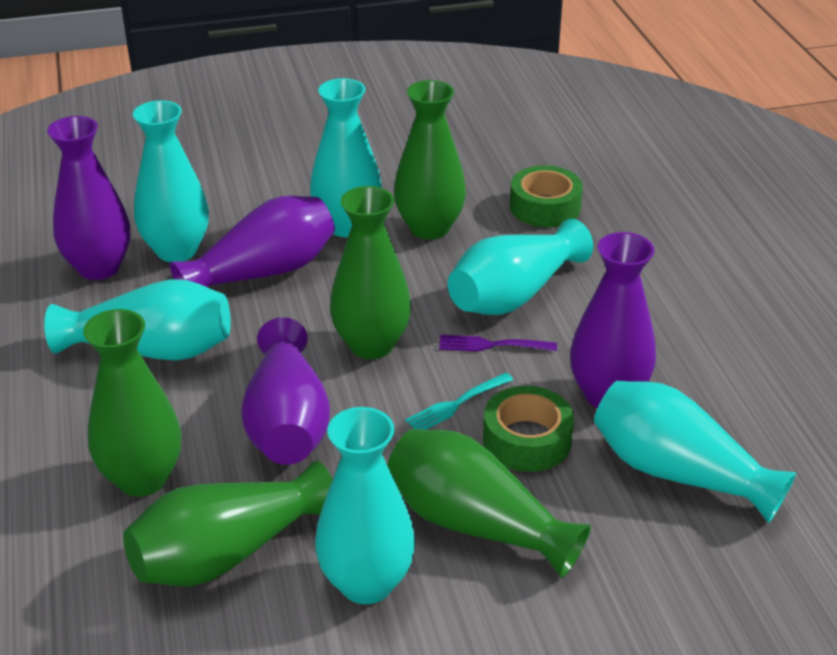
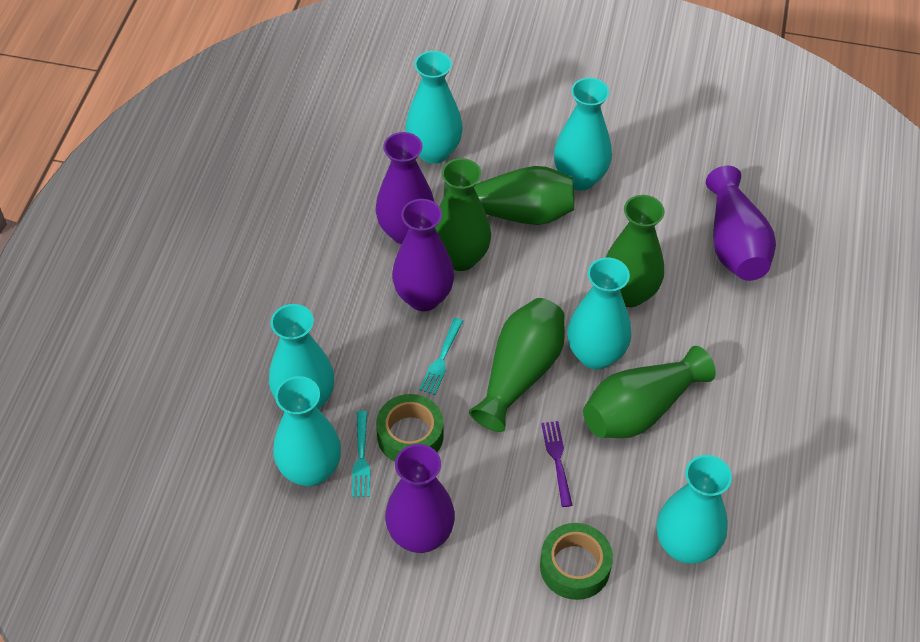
turquoise fork: 1 -> 2

